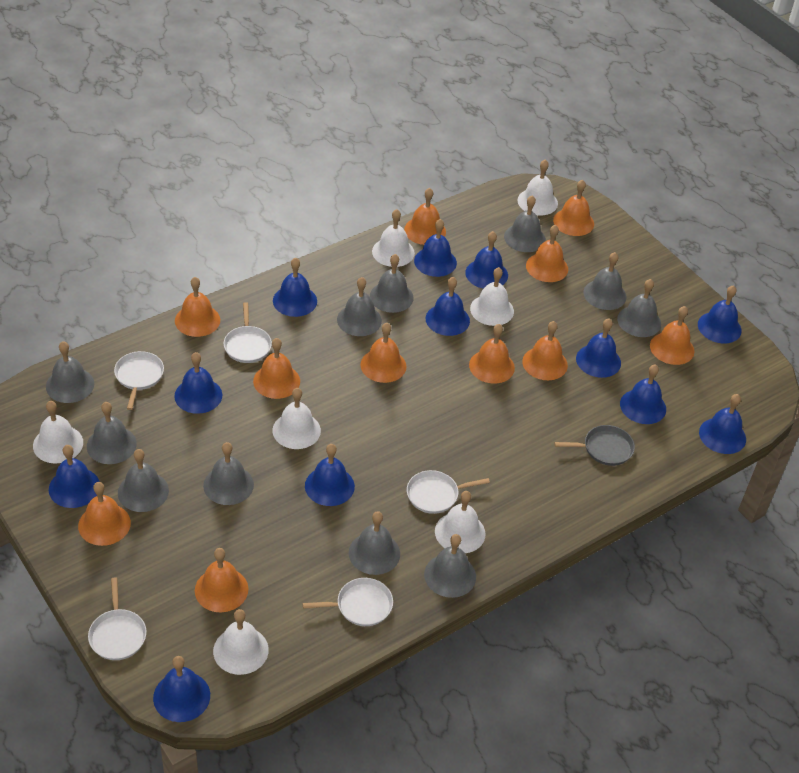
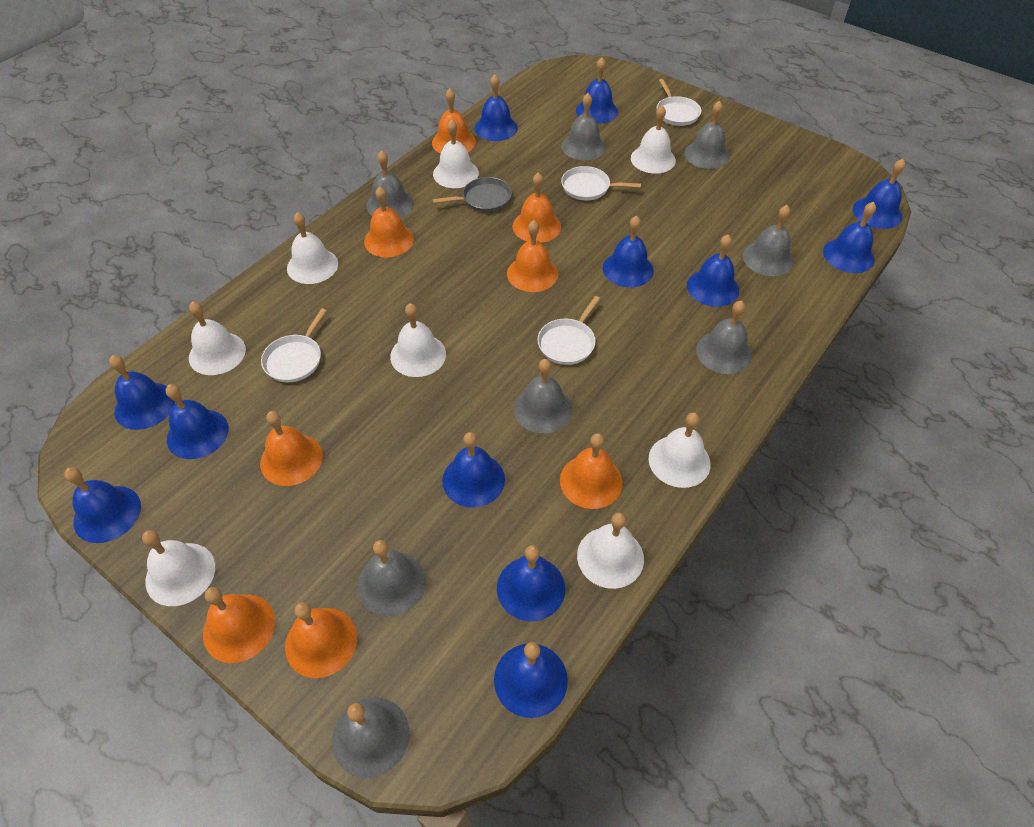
grey bell: 11 -> 8
orange bell: 11 -> 8
white bell: 7 -> 8
white pan: 5 -> 4

